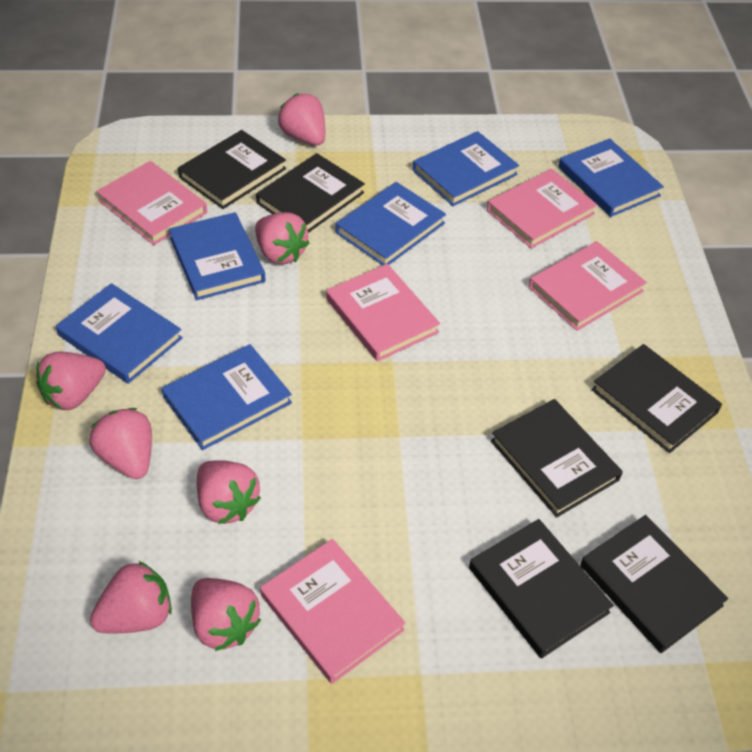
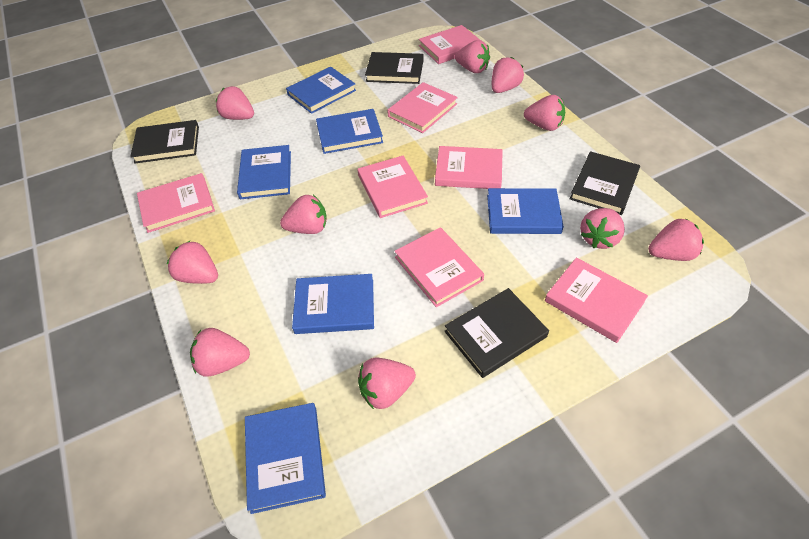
black book: 6 -> 4
pink book: 5 -> 7
pink strawberry: 7 -> 10

